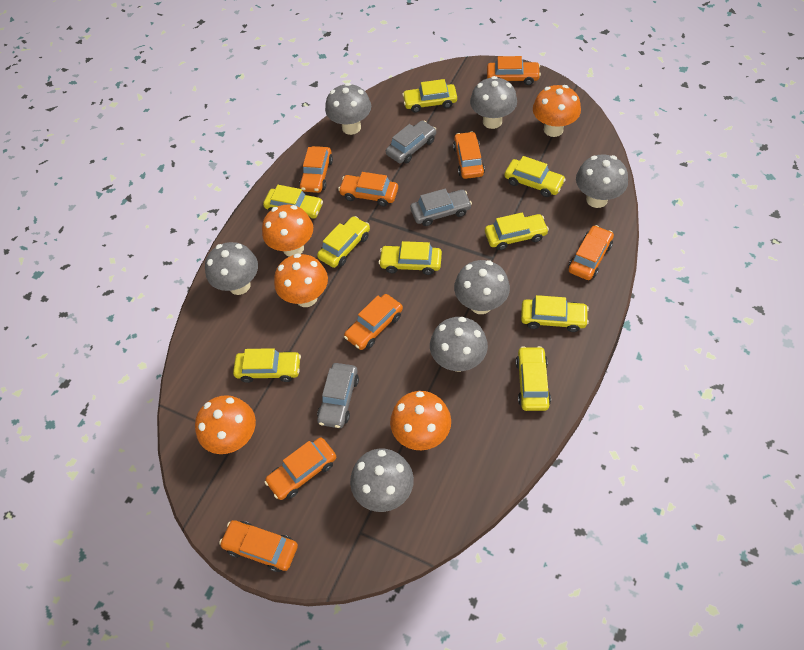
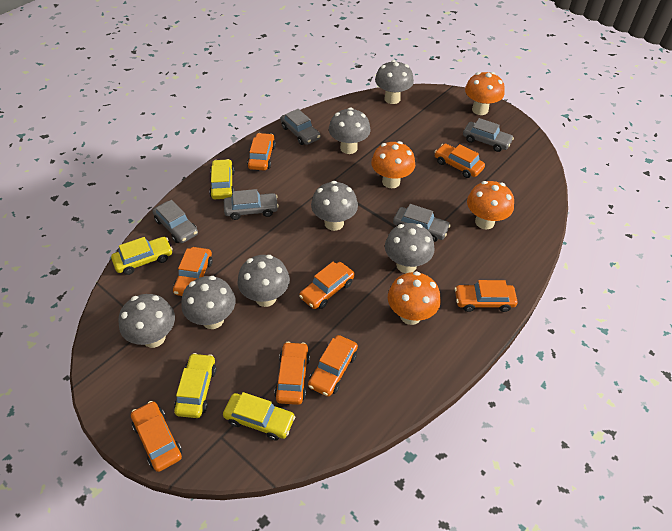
grey car: 3 -> 5
orange mushroom: 5 -> 4
yellow car: 9 -> 4

